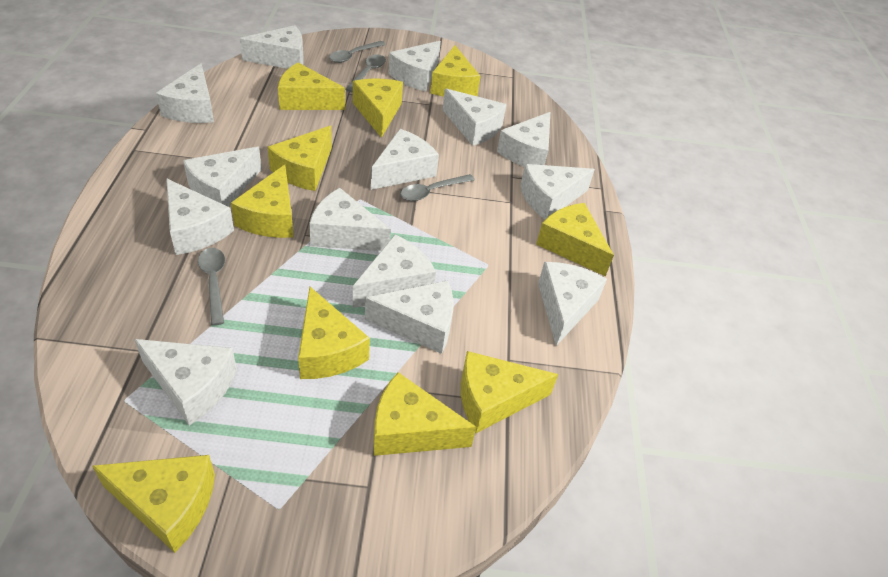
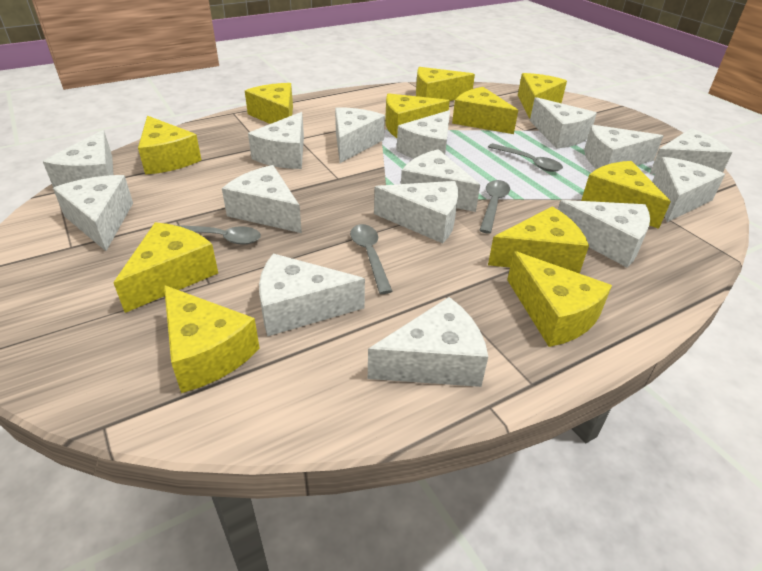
white cheese: 14 -> 15
yellow cheese: 10 -> 11

